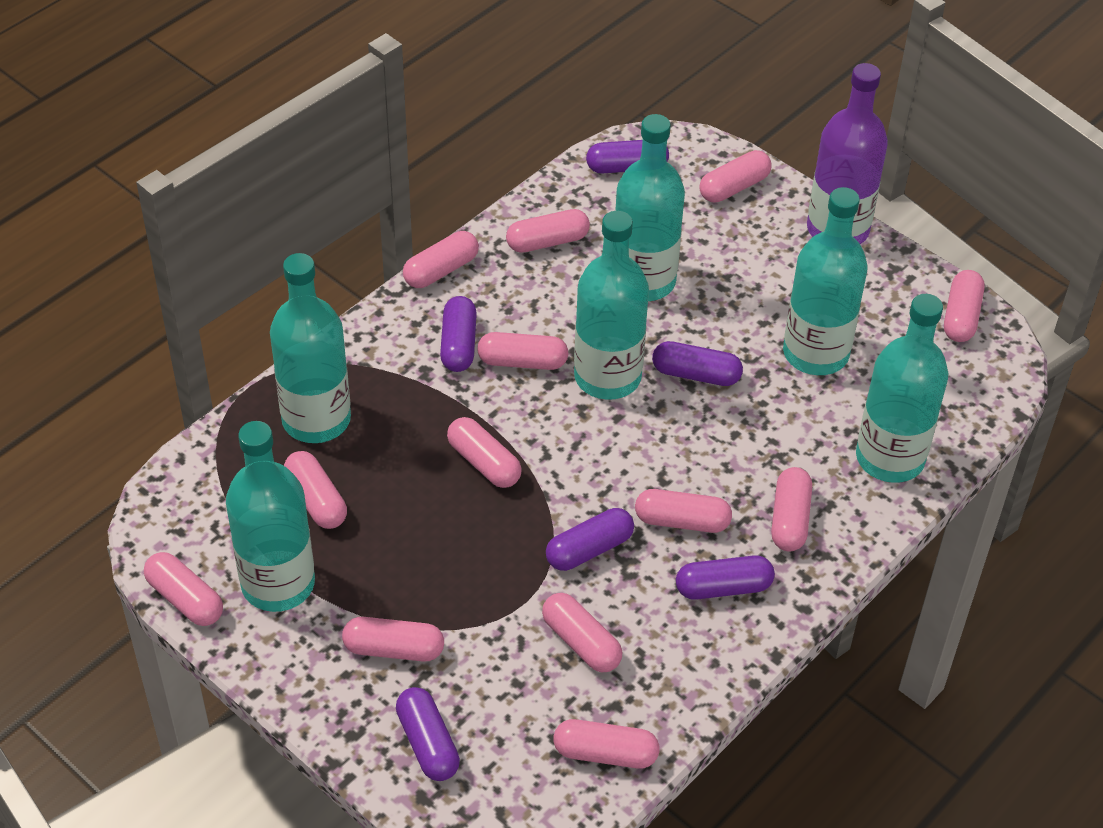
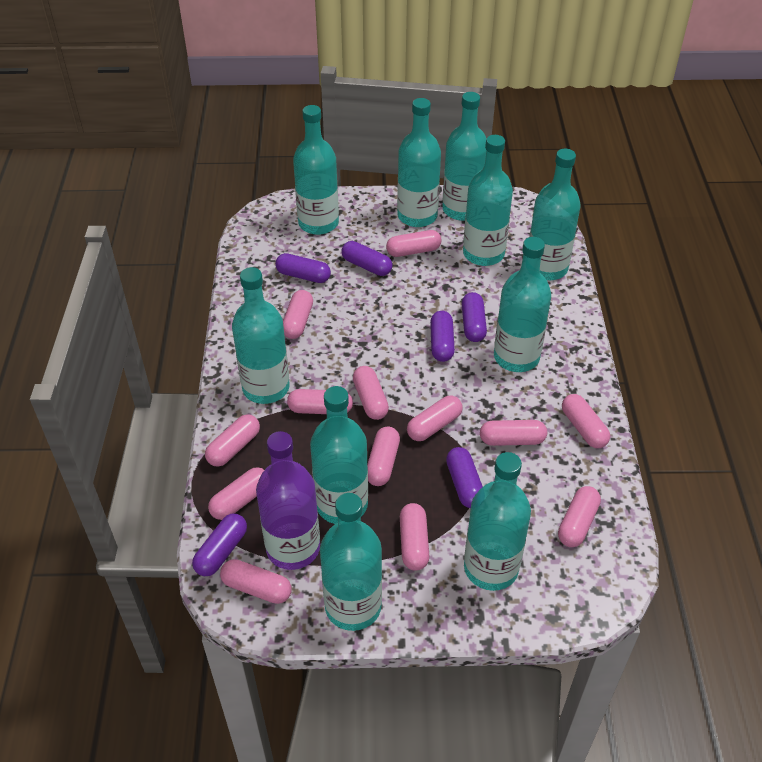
turquoise bottle: 6 -> 10

